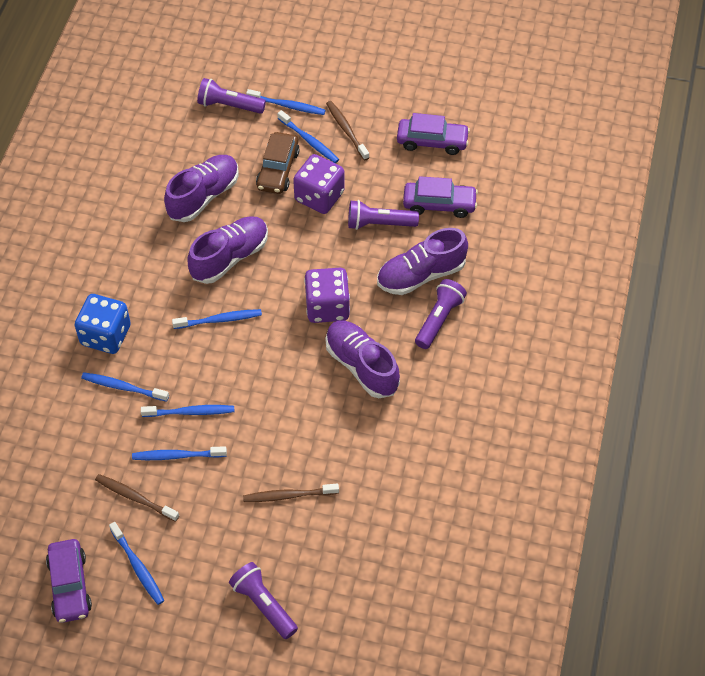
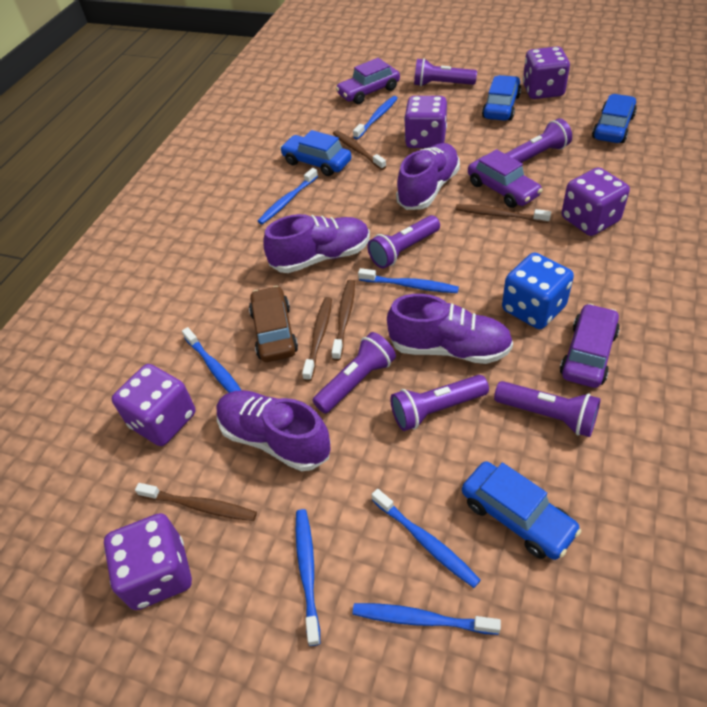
blue car: 0 -> 4
brown toothbrush: 3 -> 5
purple dice: 2 -> 5
purple flashlight: 4 -> 6

